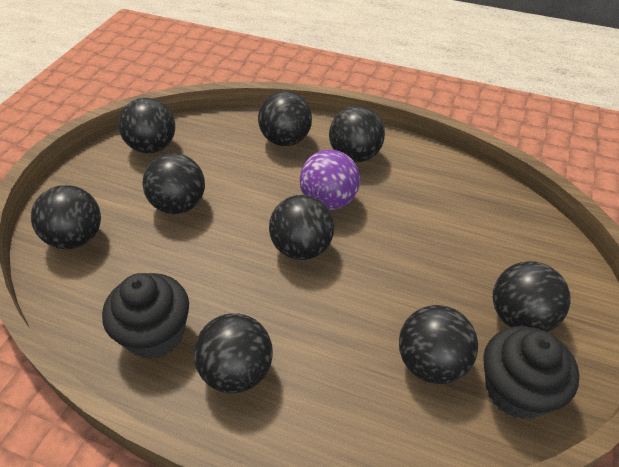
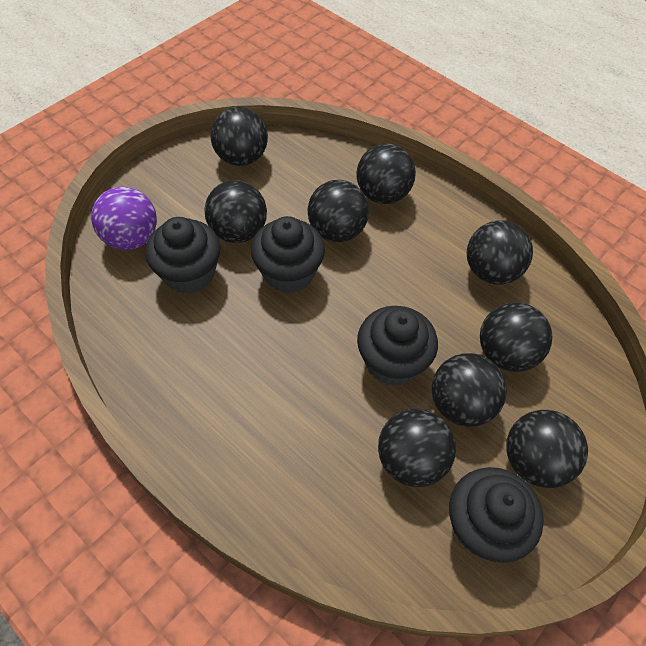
black cupcake: 2 -> 4

